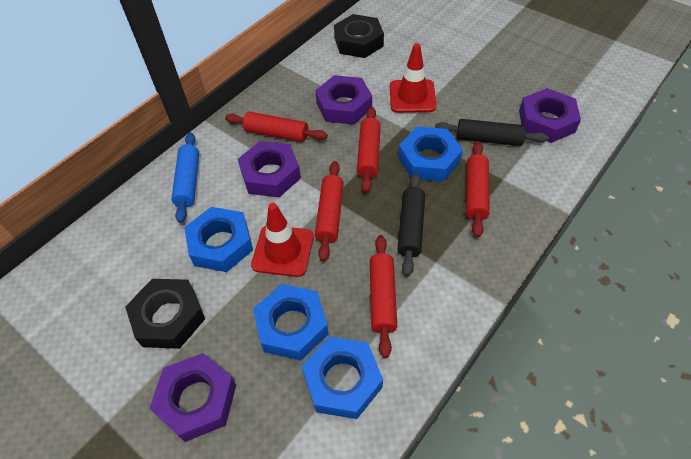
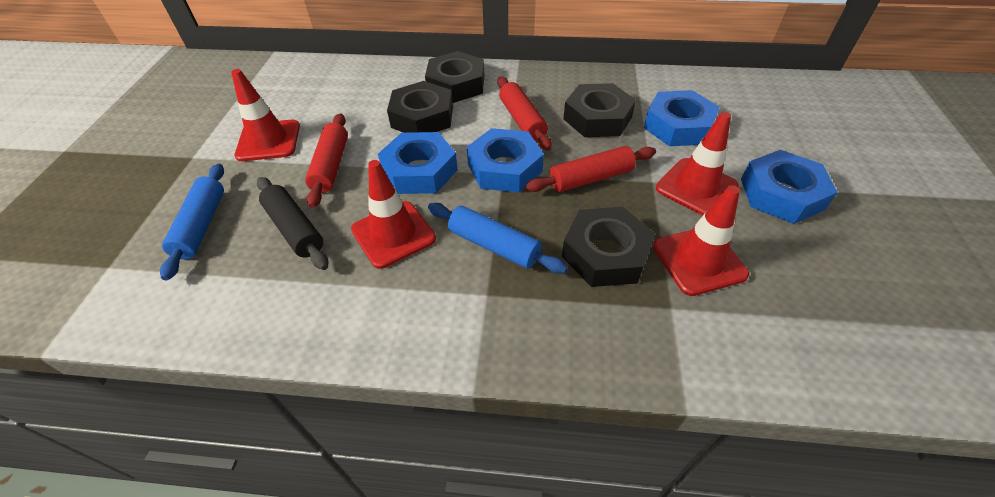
black nut: 2 -> 4
black rolling pin: 2 -> 1
blue rolling pin: 1 -> 2
purple nut: 4 -> 0
red rolling pin: 5 -> 3
red traffic cone: 2 -> 4

